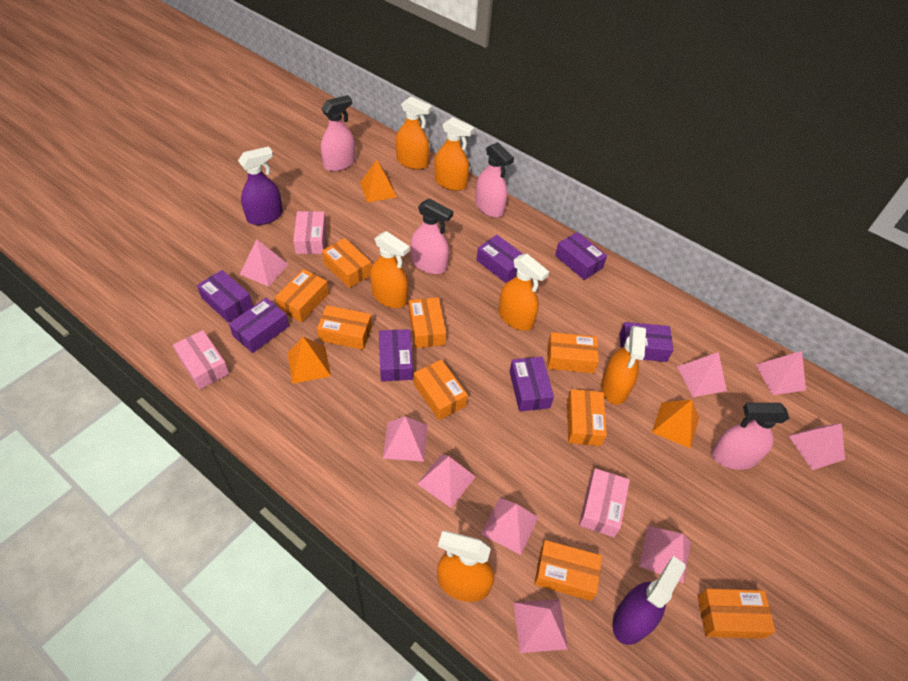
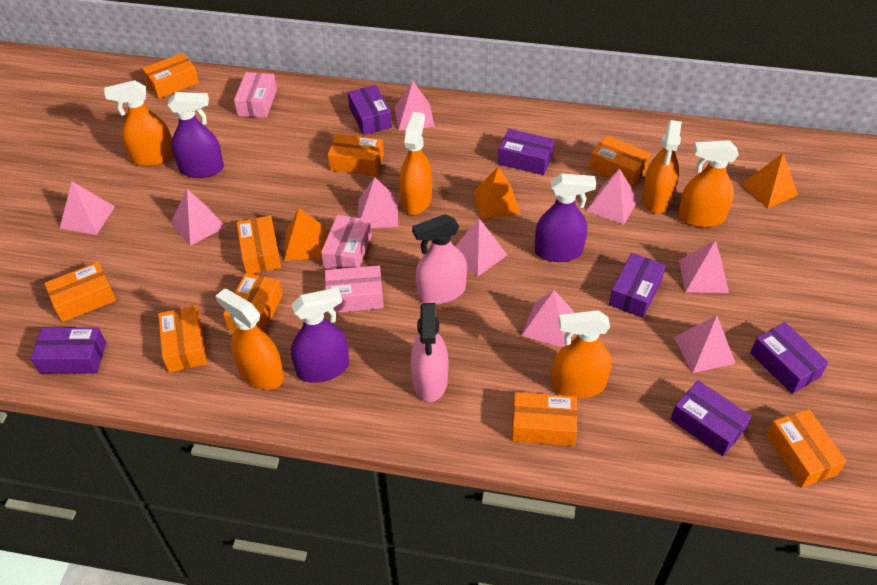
pink spray bottle: 4 -> 2
purple box: 7 -> 6
purple spray bottle: 2 -> 3

